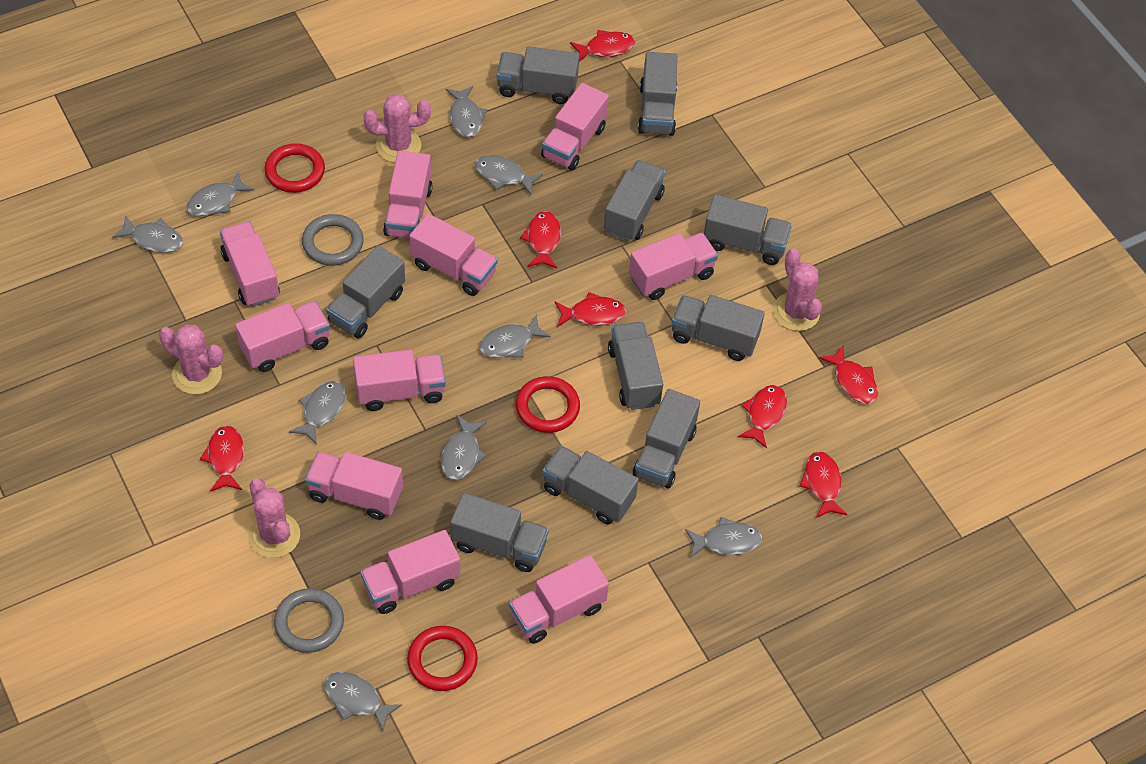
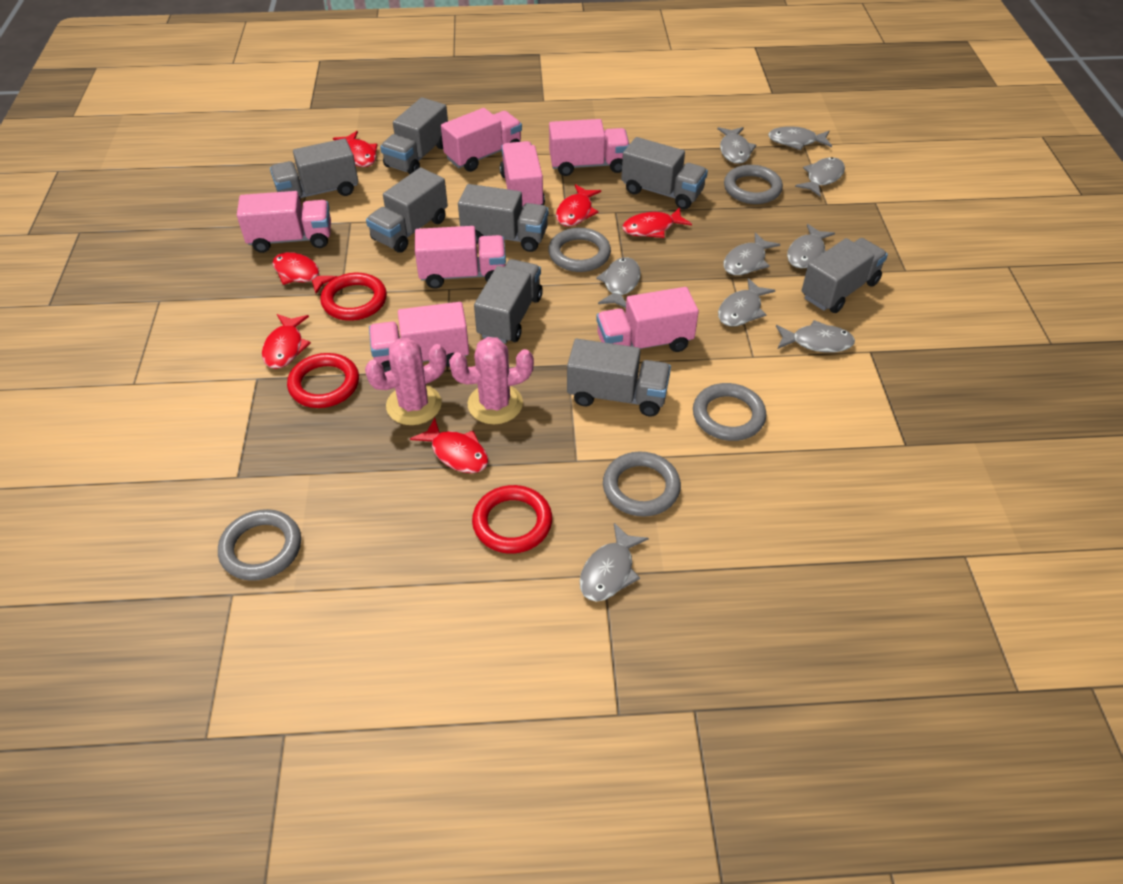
grey ring: 2 -> 5
grey truck: 10 -> 8
pink cactus: 4 -> 2
pink truck: 10 -> 7
red fish: 7 -> 6

